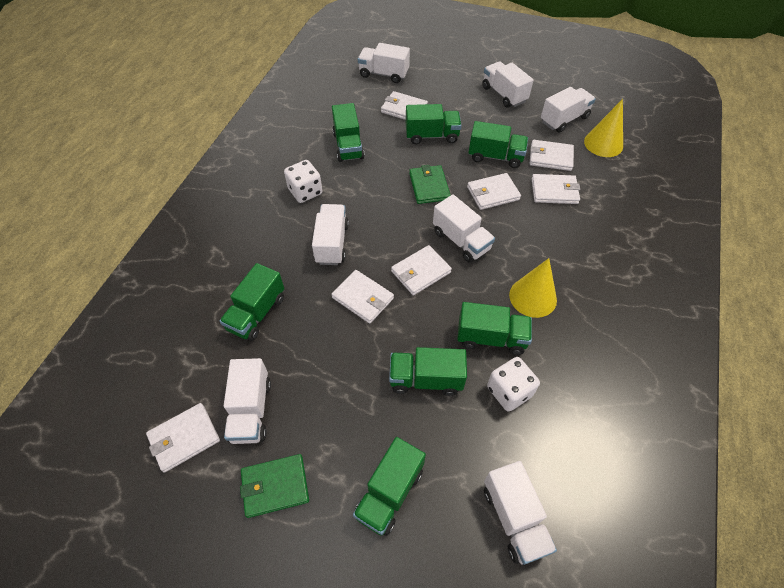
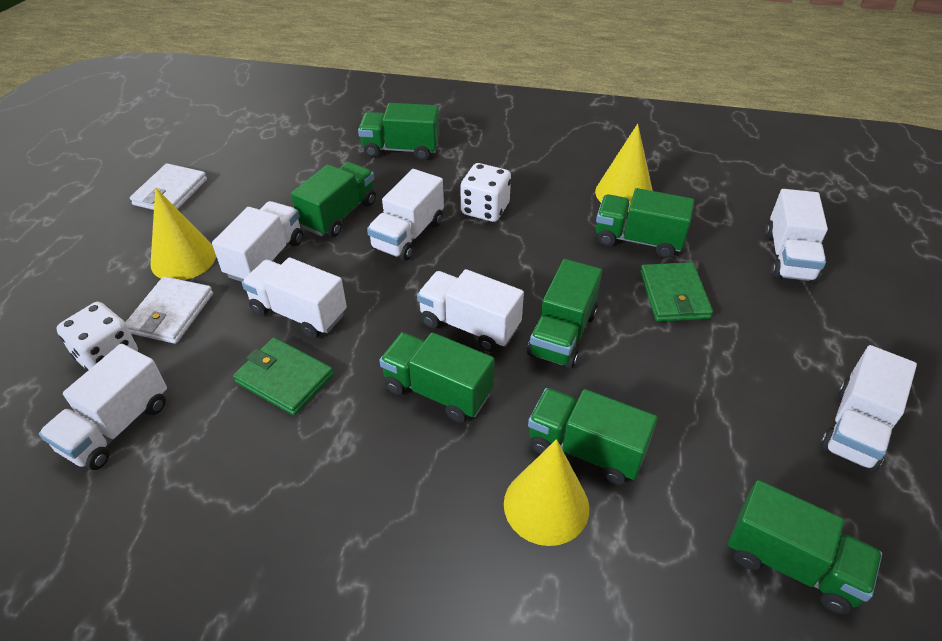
white wallet: 7 -> 2
yellow cone: 2 -> 3

